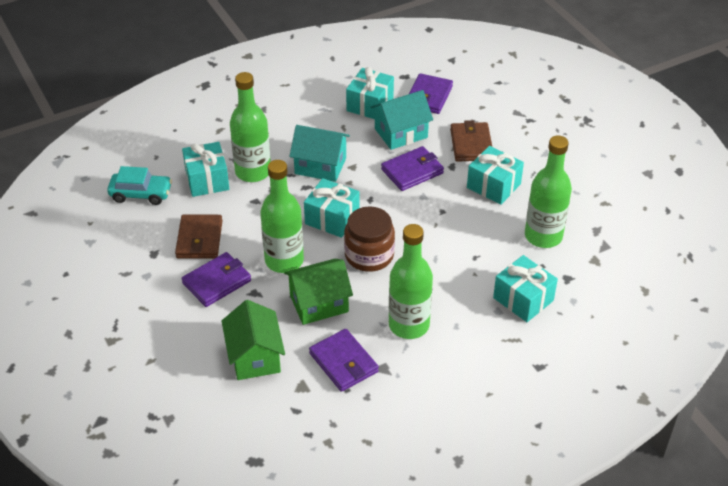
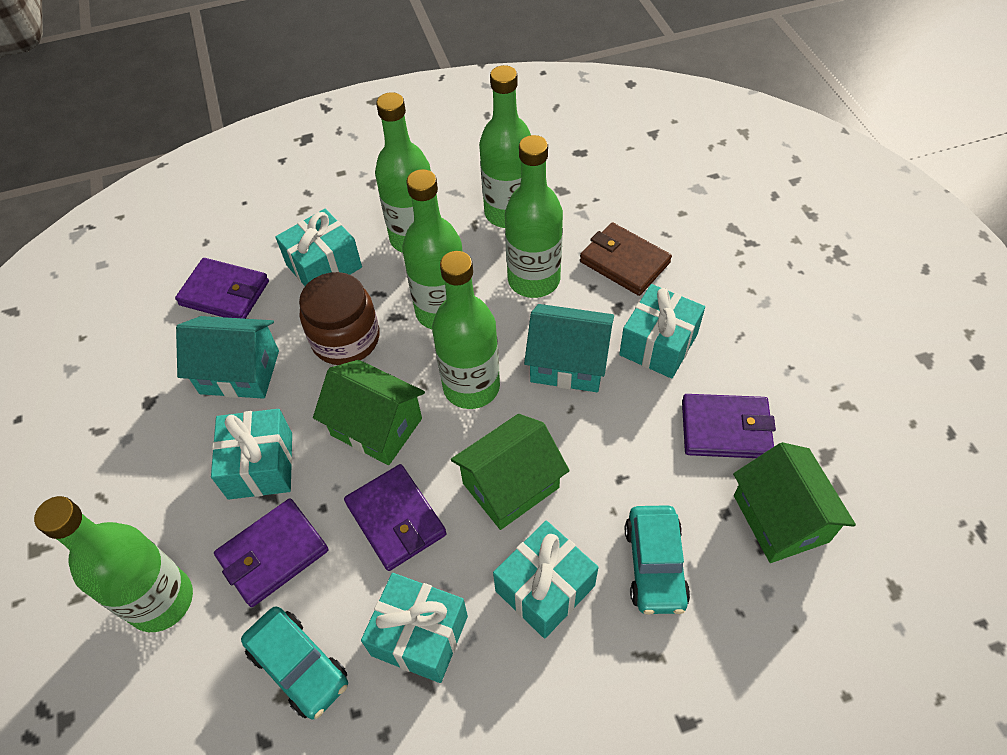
brown wallet: 2 -> 1
green bottle: 4 -> 6
green house: 2 -> 3
turquoise car: 1 -> 2

